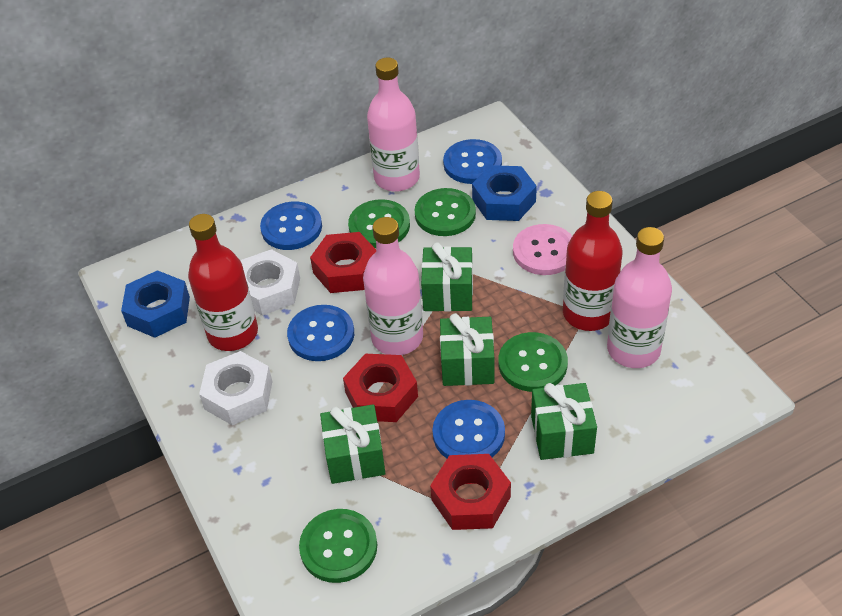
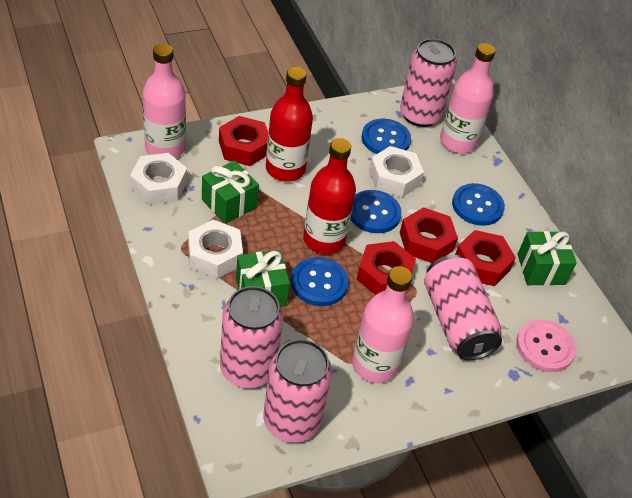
blue nut: 2 -> 0
green button: 4 -> 0
green gift: 4 -> 3
pink can: 0 -> 4
red nut: 3 -> 4
white nut: 2 -> 3

